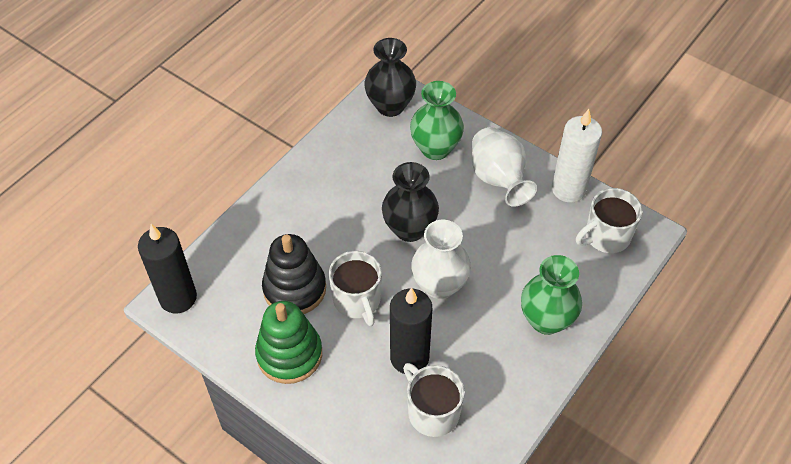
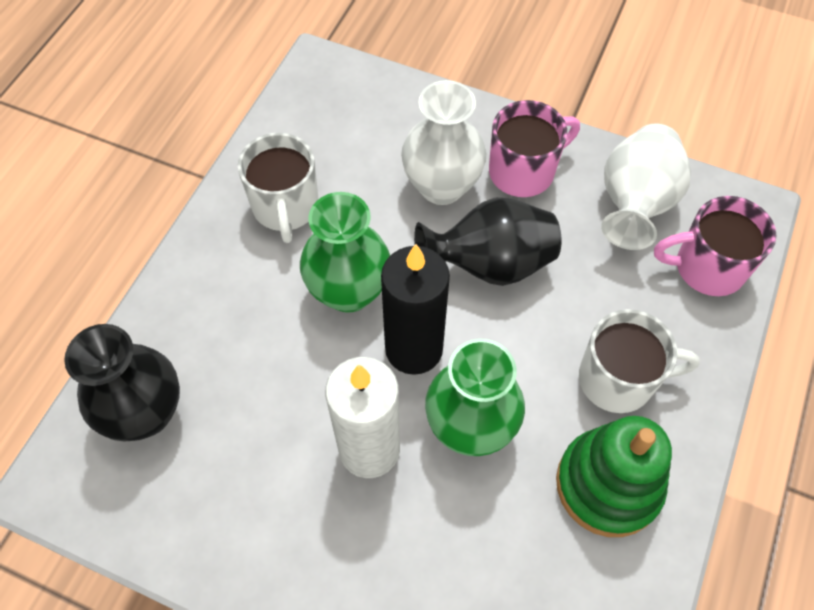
black candle: 2 -> 1
black stacking toy: 1 -> 0
pink mug: 0 -> 2
white mug: 3 -> 2

